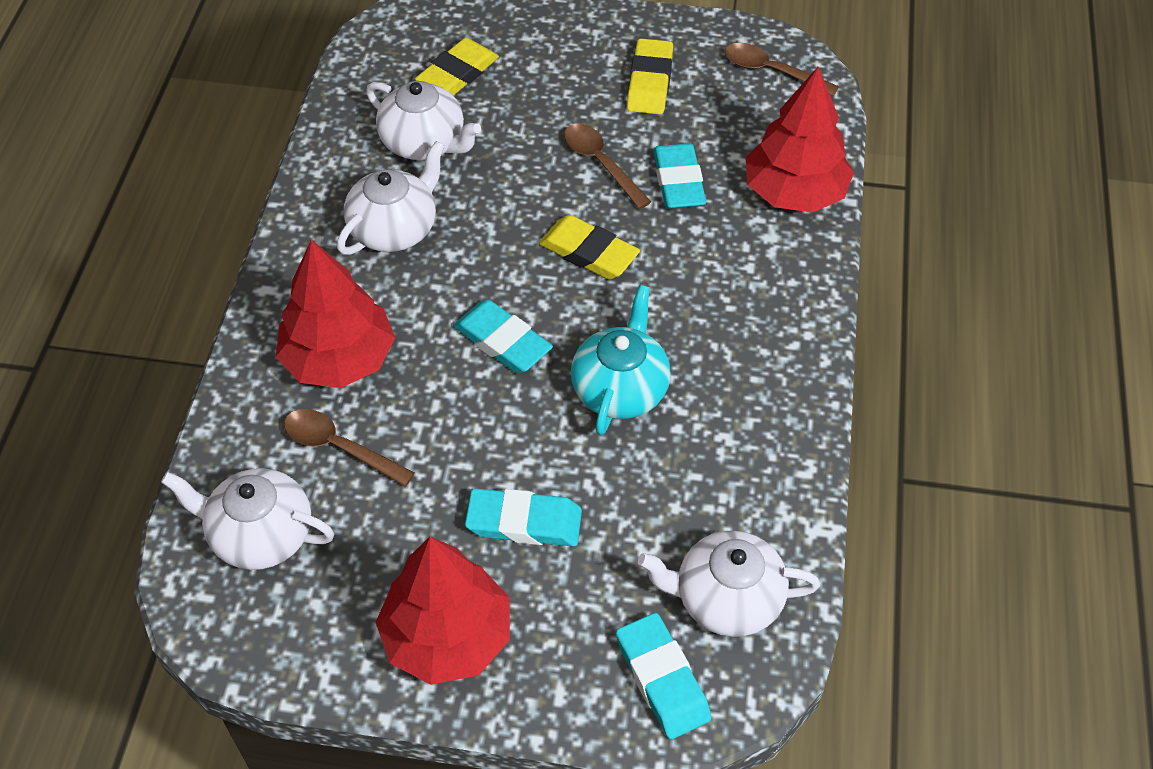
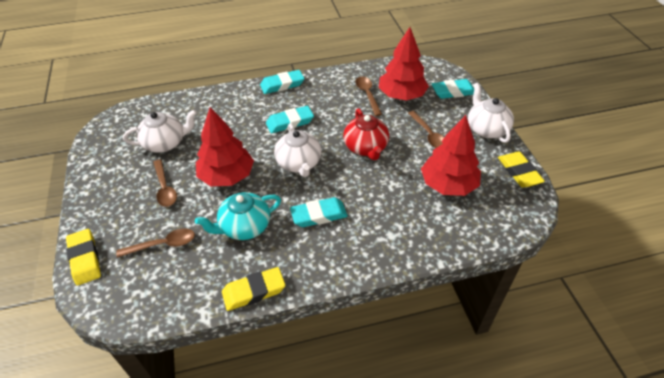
brown spoon: 3 -> 4
red teapot: 0 -> 1
white teapot: 4 -> 3

